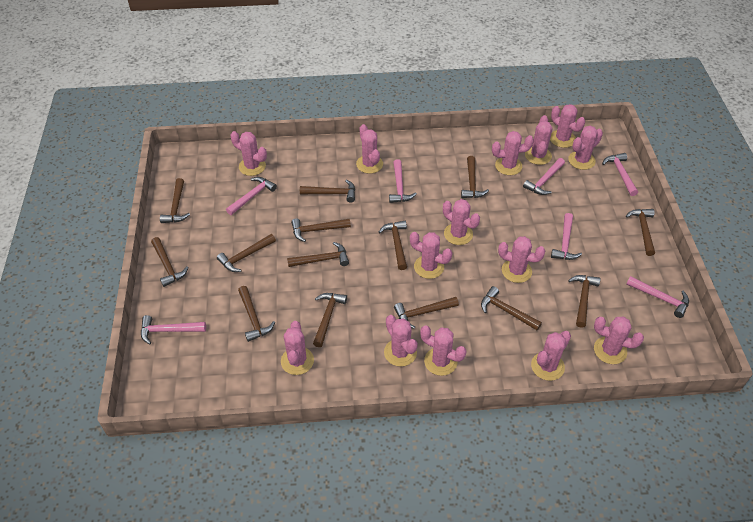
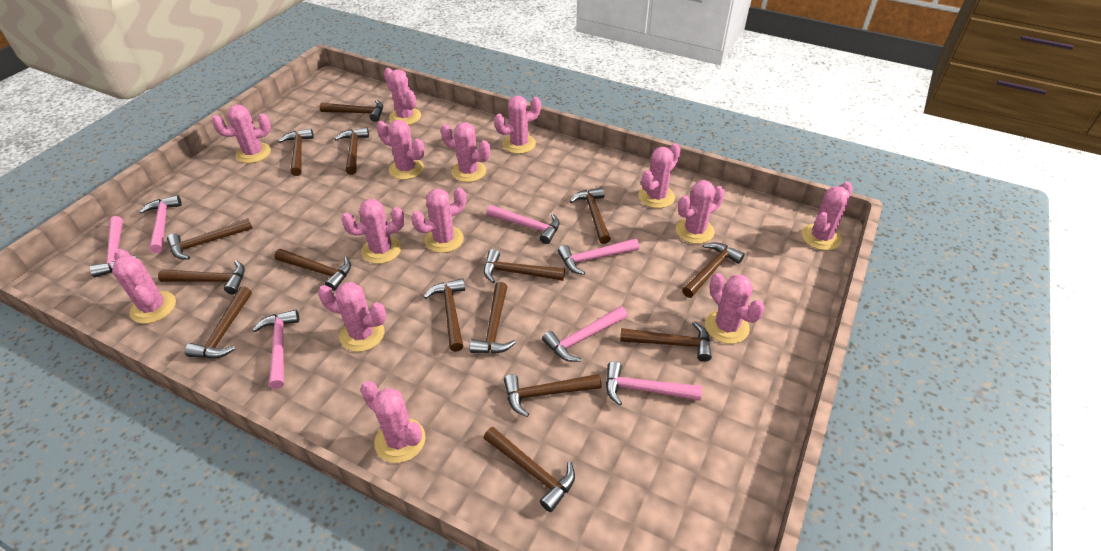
brown hammer: 14 -> 15

